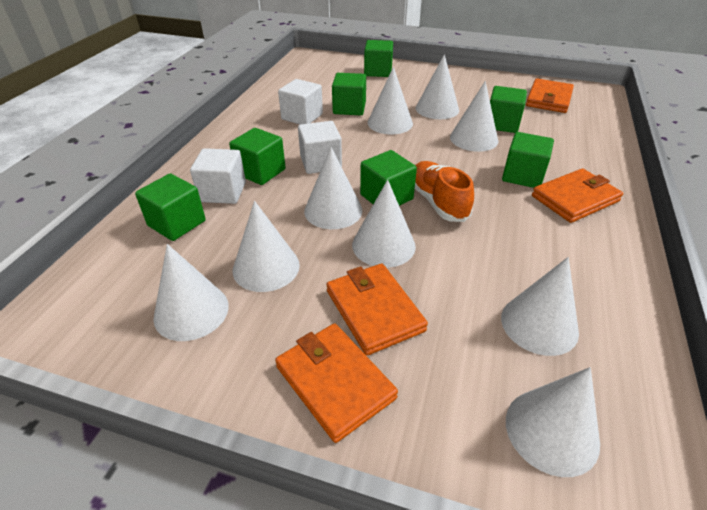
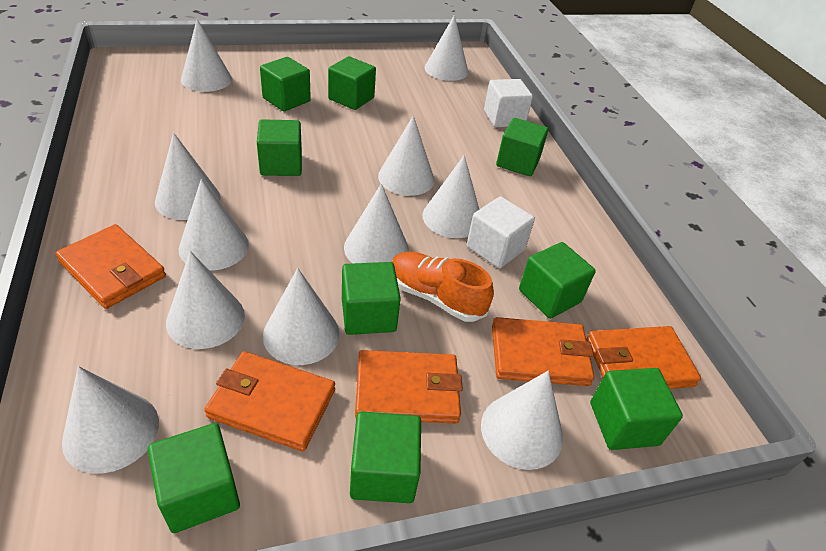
green cube: 7 -> 9
orange wallet: 4 -> 5
white cone: 9 -> 11
white cube: 3 -> 2

